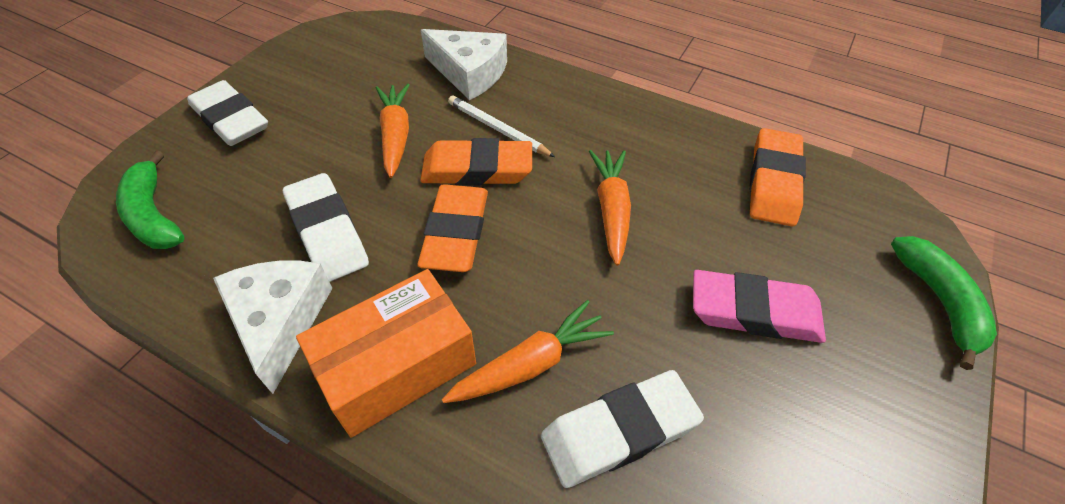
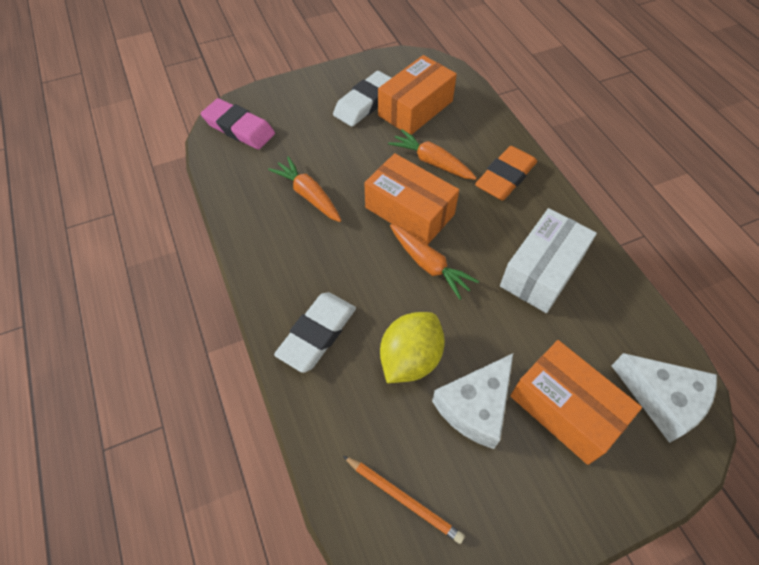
green banana: 2 -> 0
orange box: 1 -> 3
orange eraser: 3 -> 1
orange pencil: 0 -> 1
white box: 0 -> 1
white eraser: 3 -> 2
white pencil: 1 -> 0
yellow lemon: 0 -> 1

